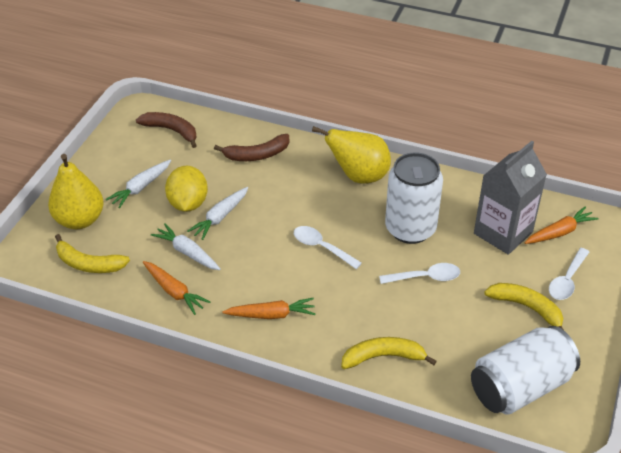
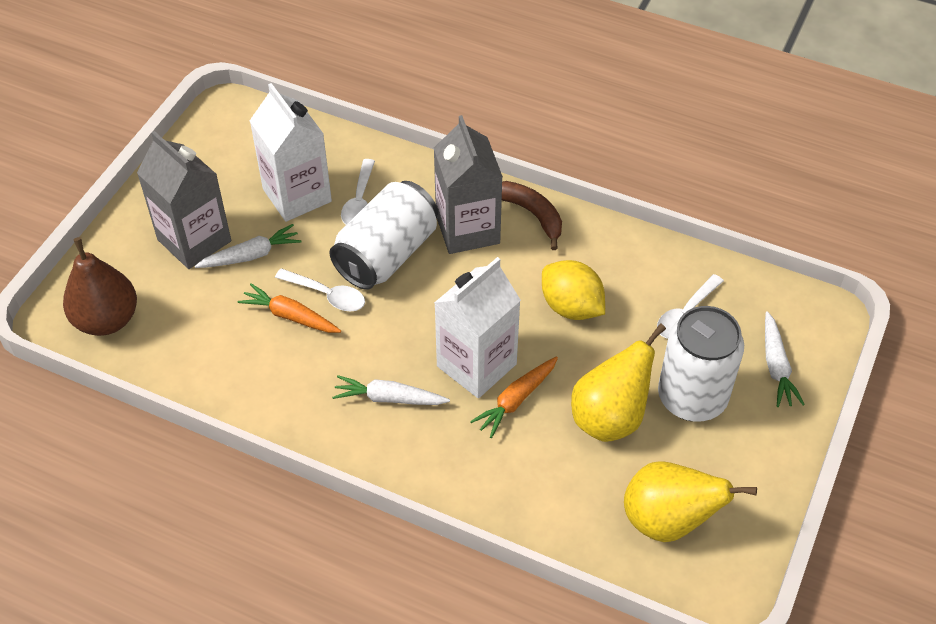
brown banana: 2 -> 1
brown pear: 0 -> 1
grey carton: 1 -> 2
orange carrot: 3 -> 2
white carton: 0 -> 2
yellow banana: 3 -> 0

